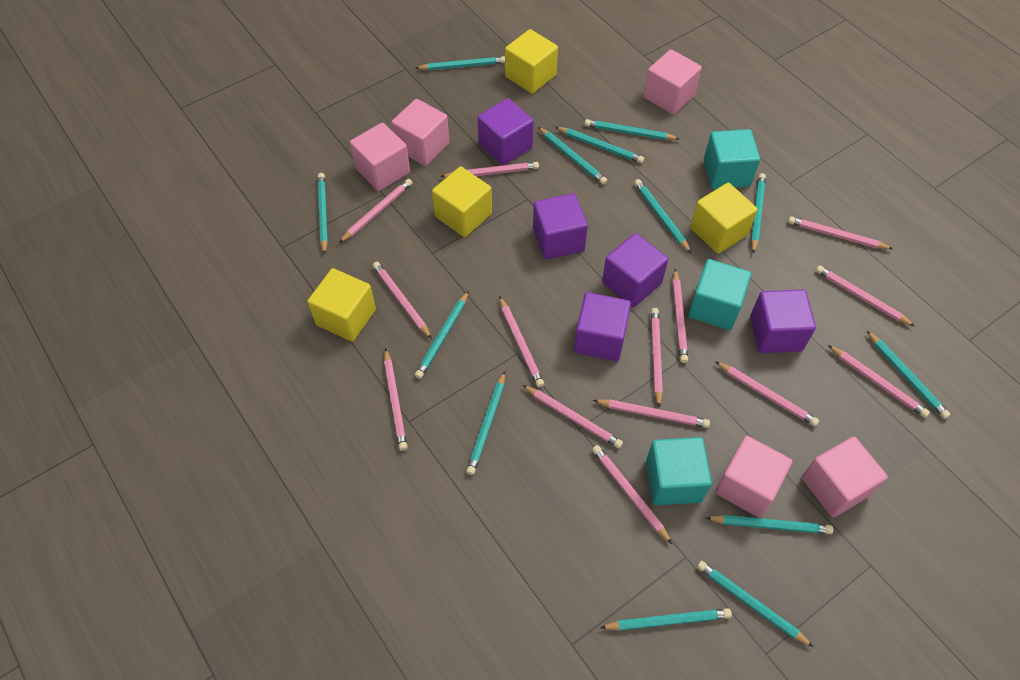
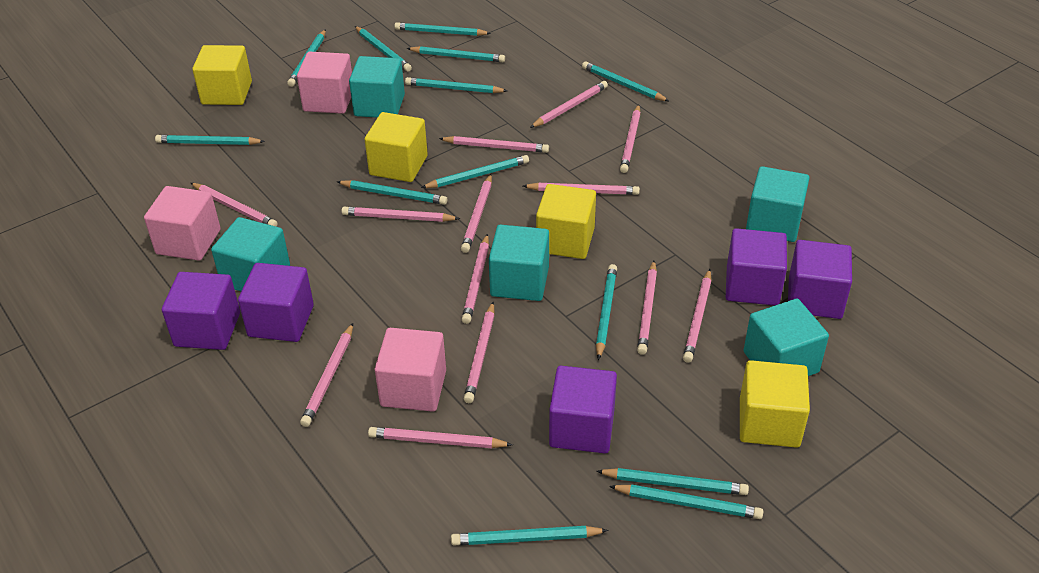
pink cube: 5 -> 3
pink pencil: 14 -> 13
turquoise cube: 3 -> 5

